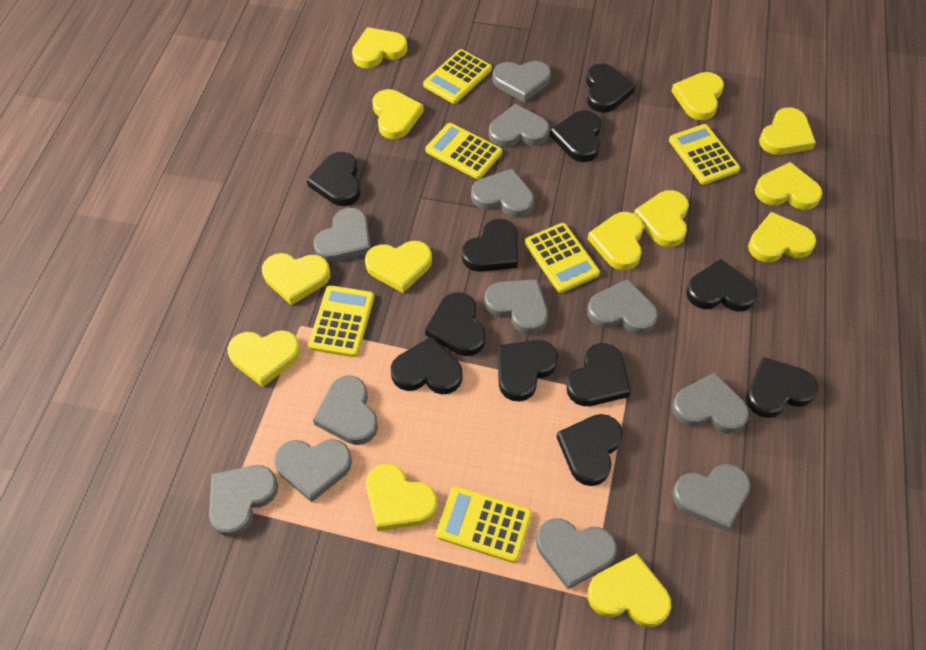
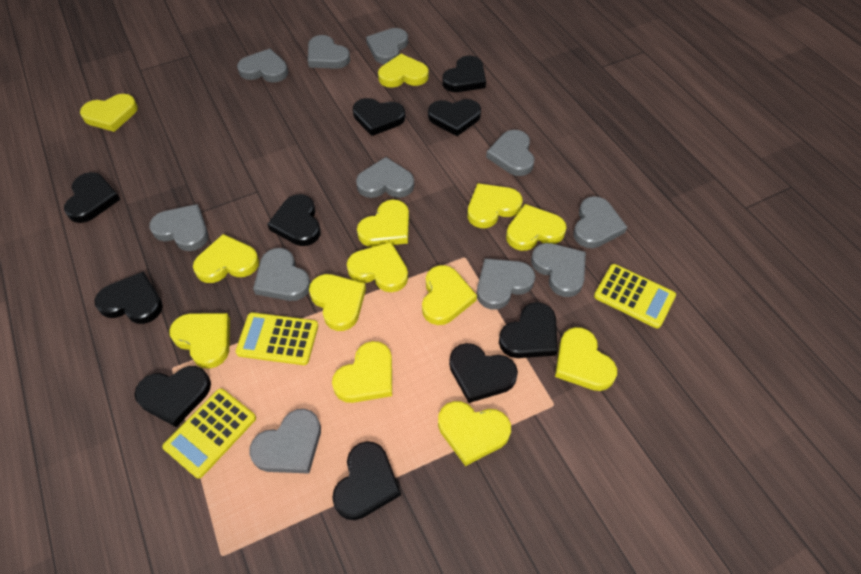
black heart: 11 -> 10
grey heart: 12 -> 11
yellow calculator: 6 -> 3

